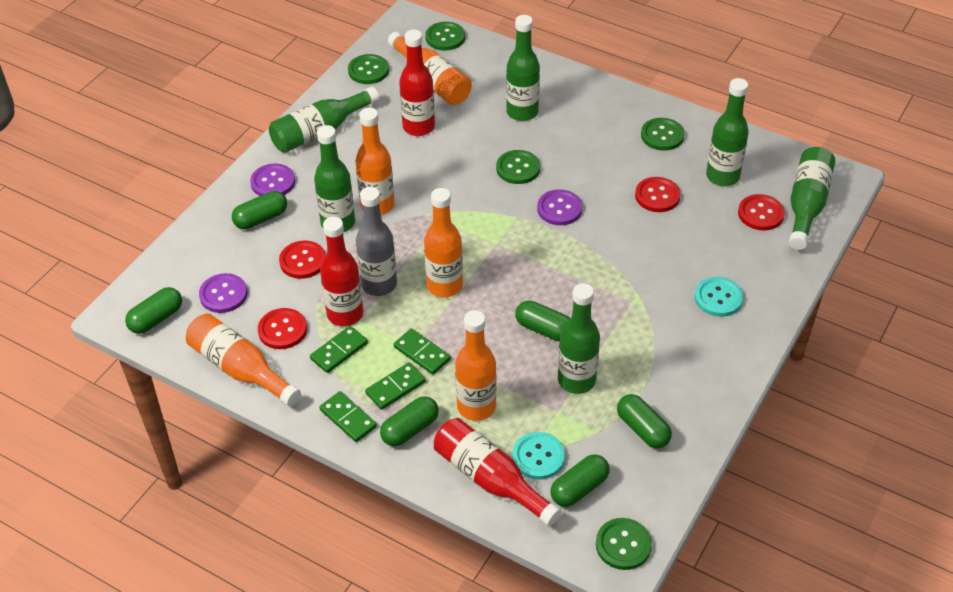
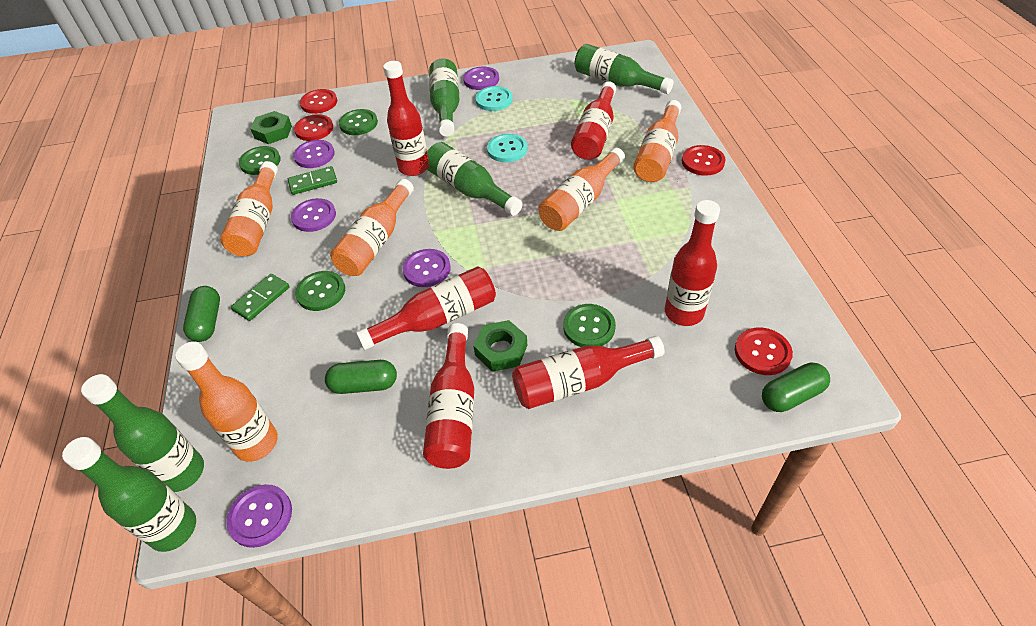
green bottle: 6 -> 5
green button: 5 -> 4
green capsule: 6 -> 3
green domino: 4 -> 2
green nut: 0 -> 2
grey bottle: 1 -> 0
purple button: 3 -> 5
red bottle: 3 -> 6

